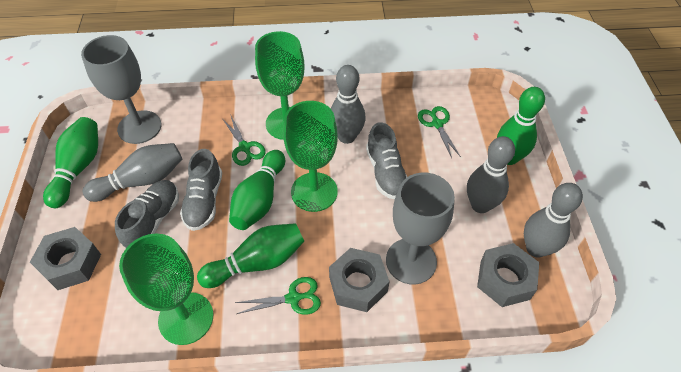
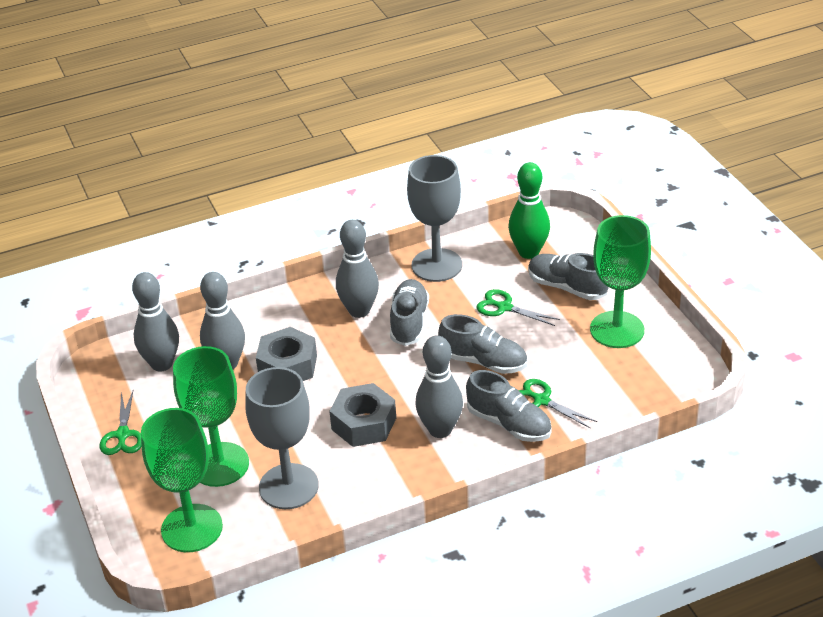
green bowling pin: 4 -> 1
grey nut: 3 -> 2
grey shoe: 3 -> 4

